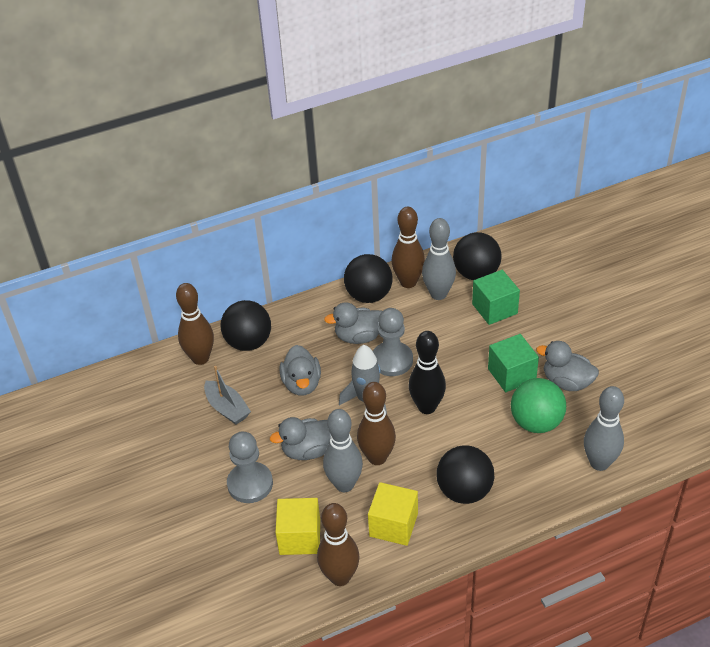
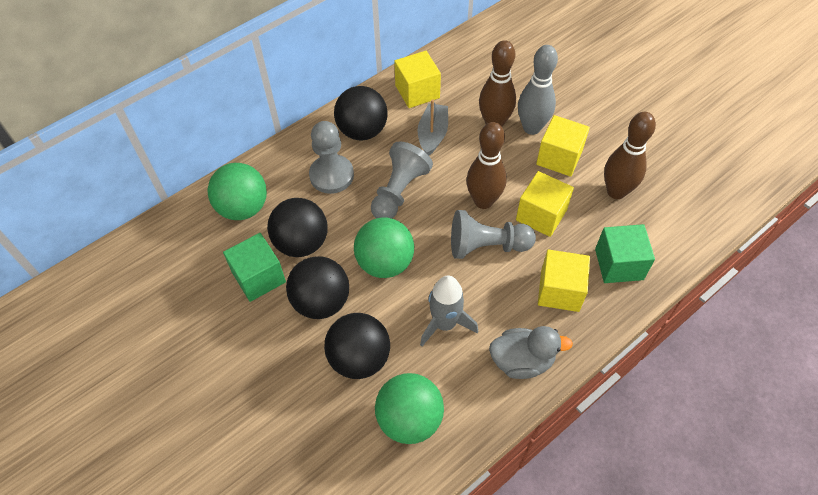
black bowling pin: 1 -> 0
brown bowling pin: 4 -> 3
green ball: 1 -> 3
grey bowling pin: 3 -> 1
grey duck: 4 -> 1
grey pawn: 2 -> 3
yellow cube: 2 -> 4

